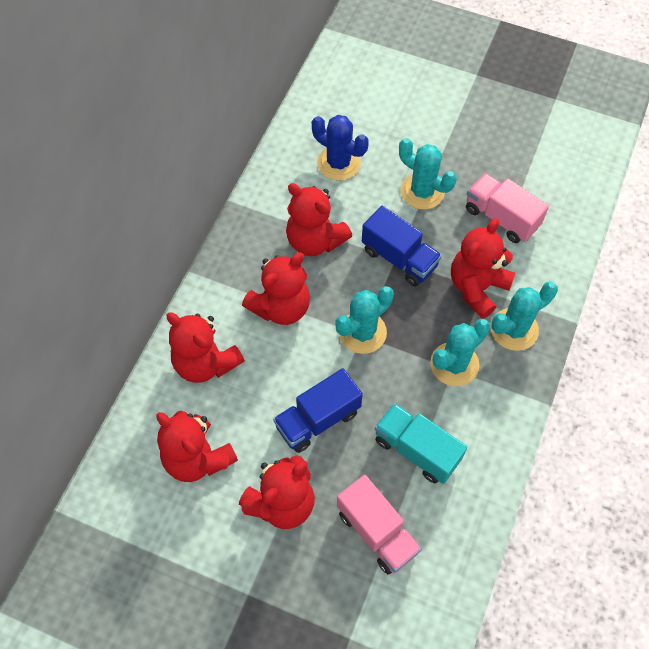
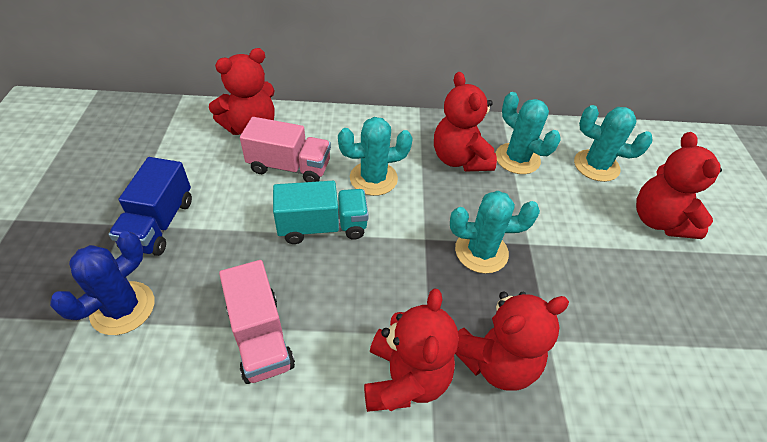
blue truck: 2 -> 1
red teddy bear: 6 -> 5

